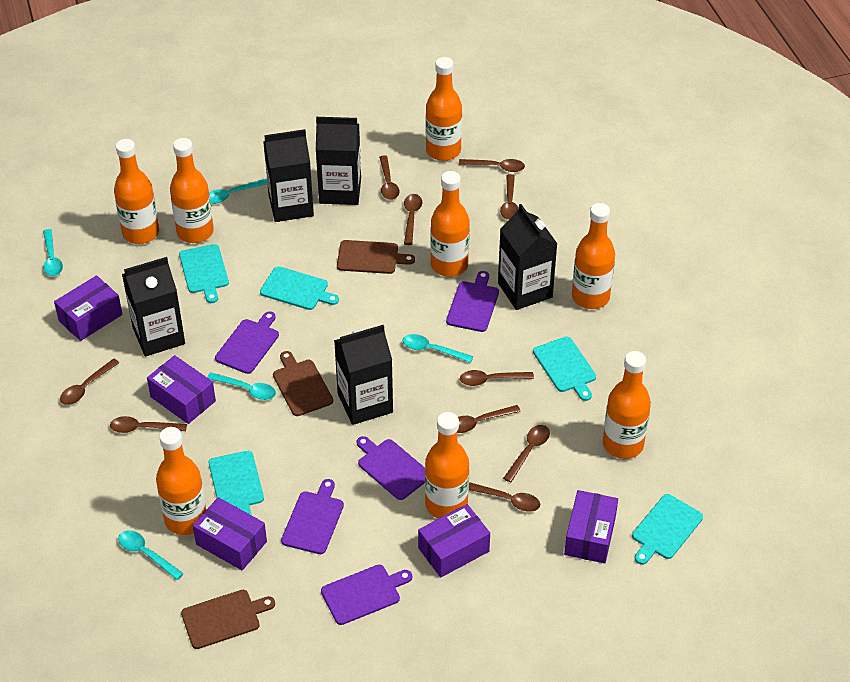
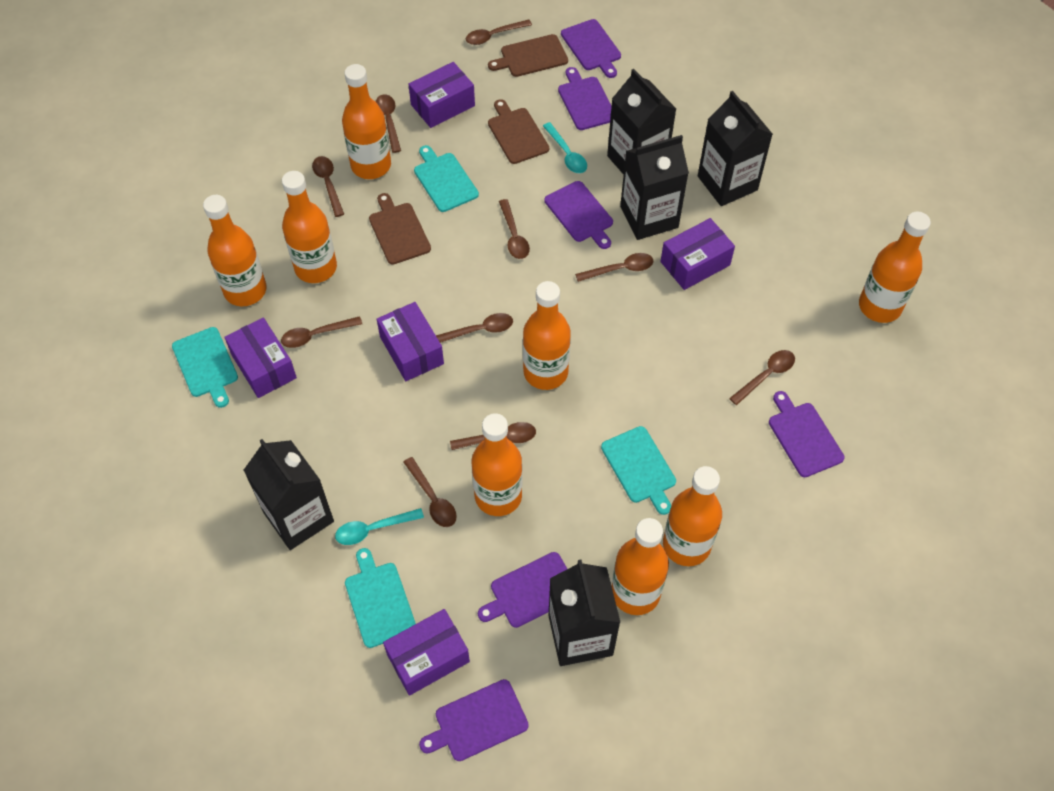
purple cutting board: 5 -> 6
turquoise cutting board: 5 -> 4
turquoise spoon: 5 -> 2

